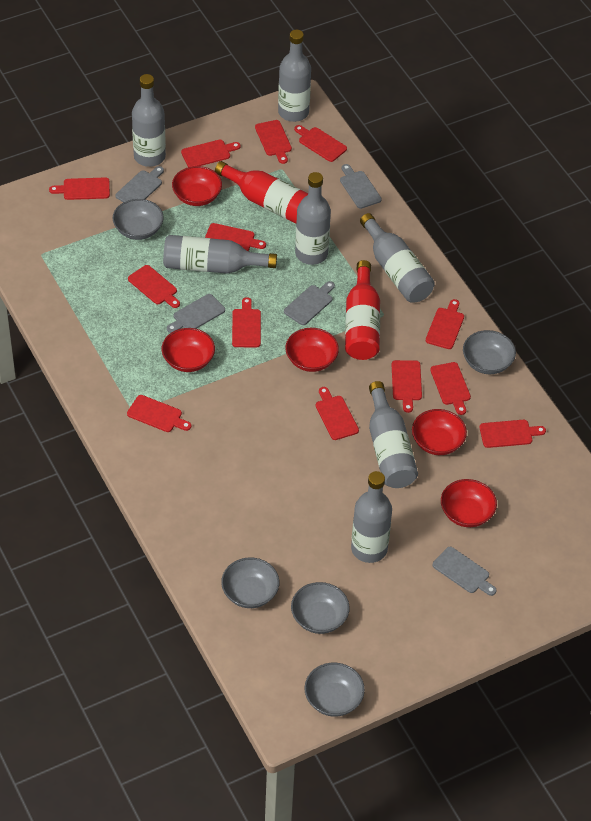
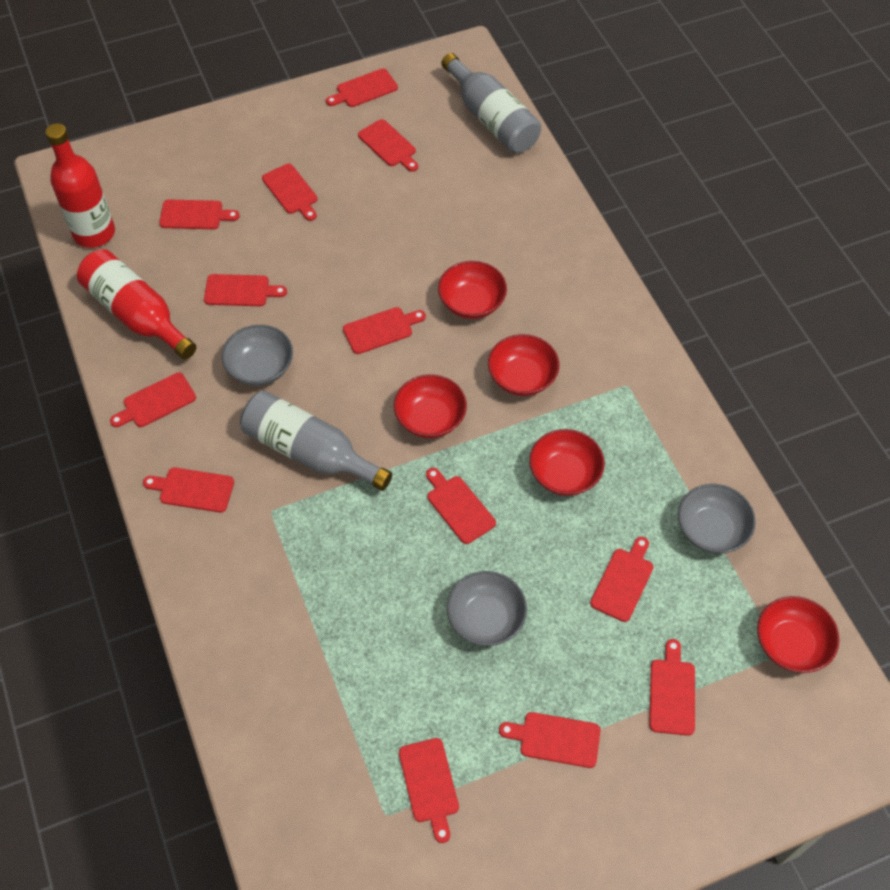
grey bottle: 7 -> 2
grey bowl: 5 -> 3
grey cutting board: 5 -> 0

